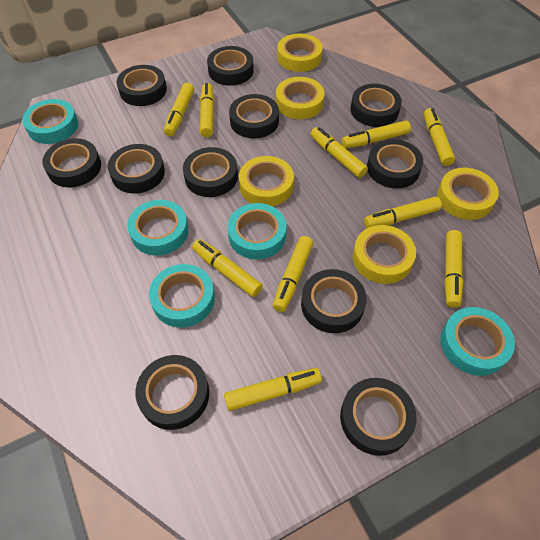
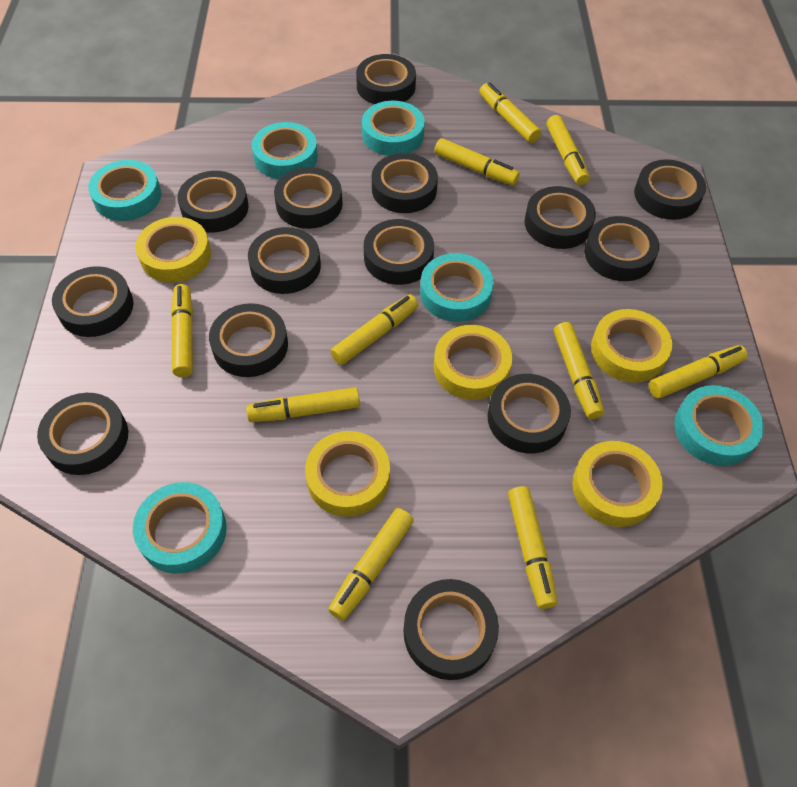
black tape: 11 -> 14
turquoise tape: 5 -> 6

